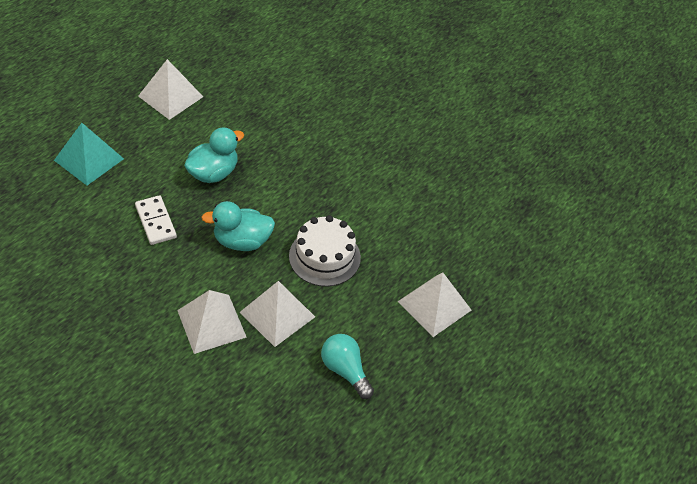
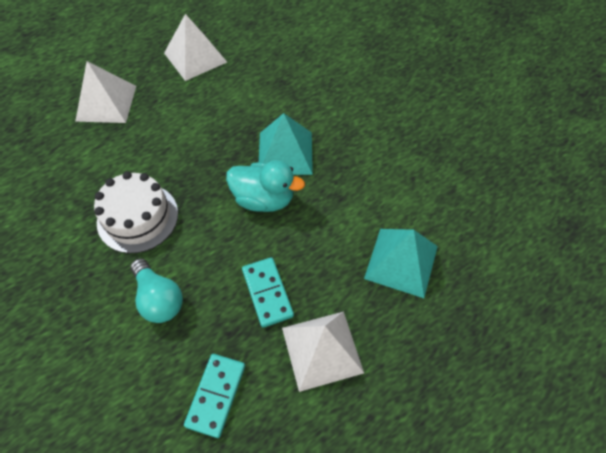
turquoise domino: 0 -> 2
turquoise duck: 2 -> 1
turquoise pyramid: 1 -> 2
white domino: 1 -> 0
white pyramid: 4 -> 3

